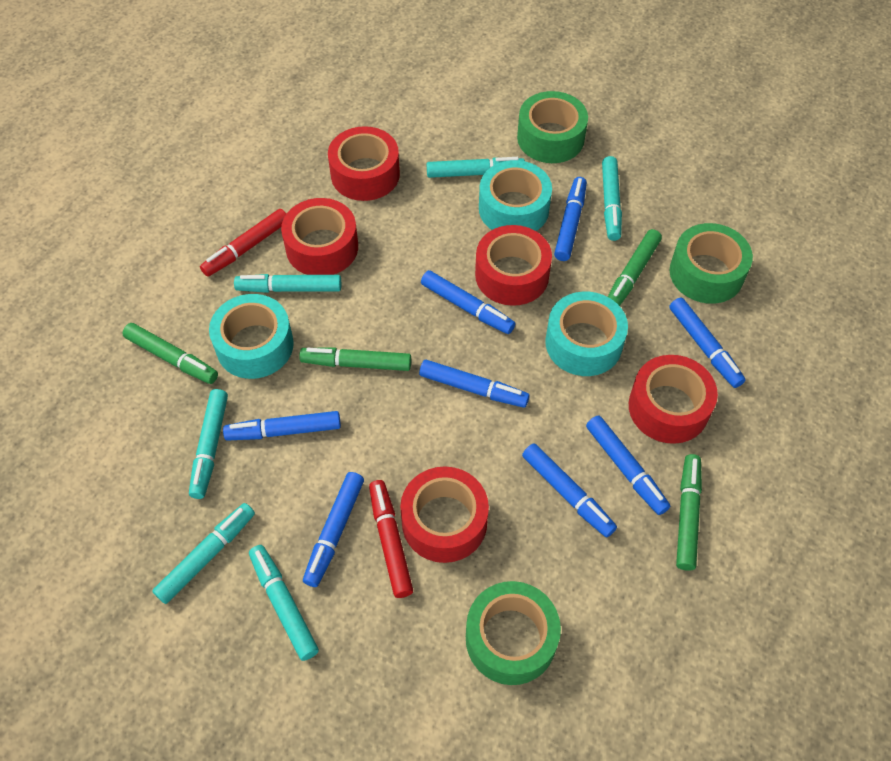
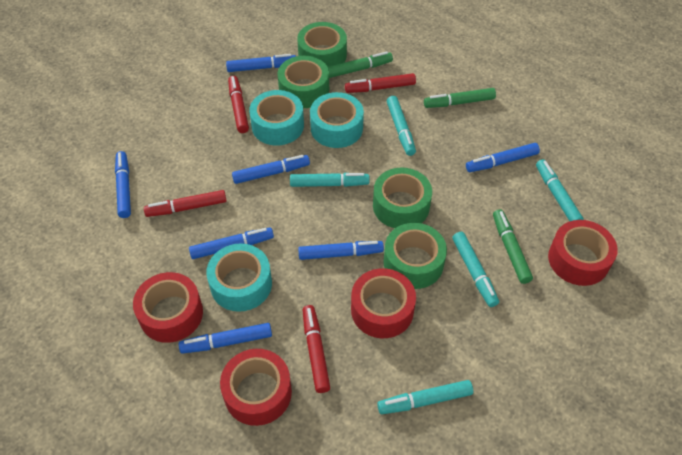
blue marker: 8 -> 7
green marker: 4 -> 3
green tape: 3 -> 4
red marker: 2 -> 4
red tape: 5 -> 4
turquoise marker: 6 -> 5

